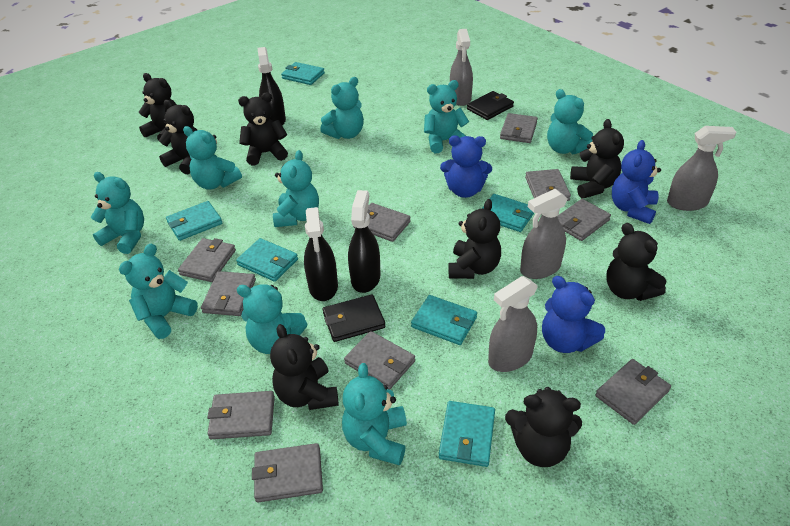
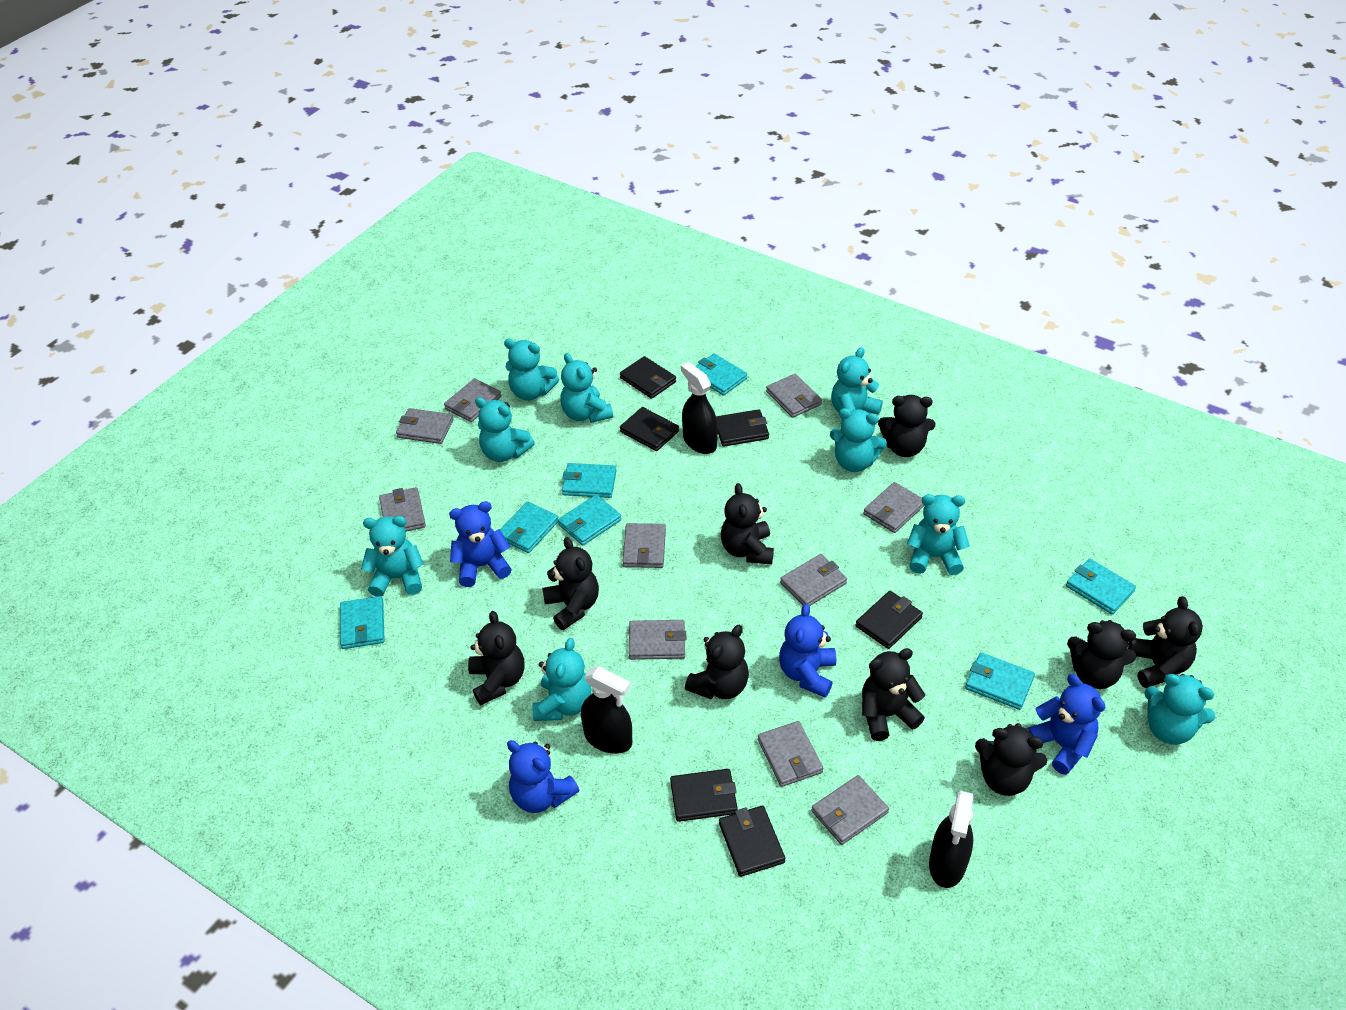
black teddy bear: 8 -> 9
black wallet: 2 -> 6
blue teddy bear: 3 -> 4
grey spray bottle: 4 -> 0
turquoise wallet: 6 -> 7

